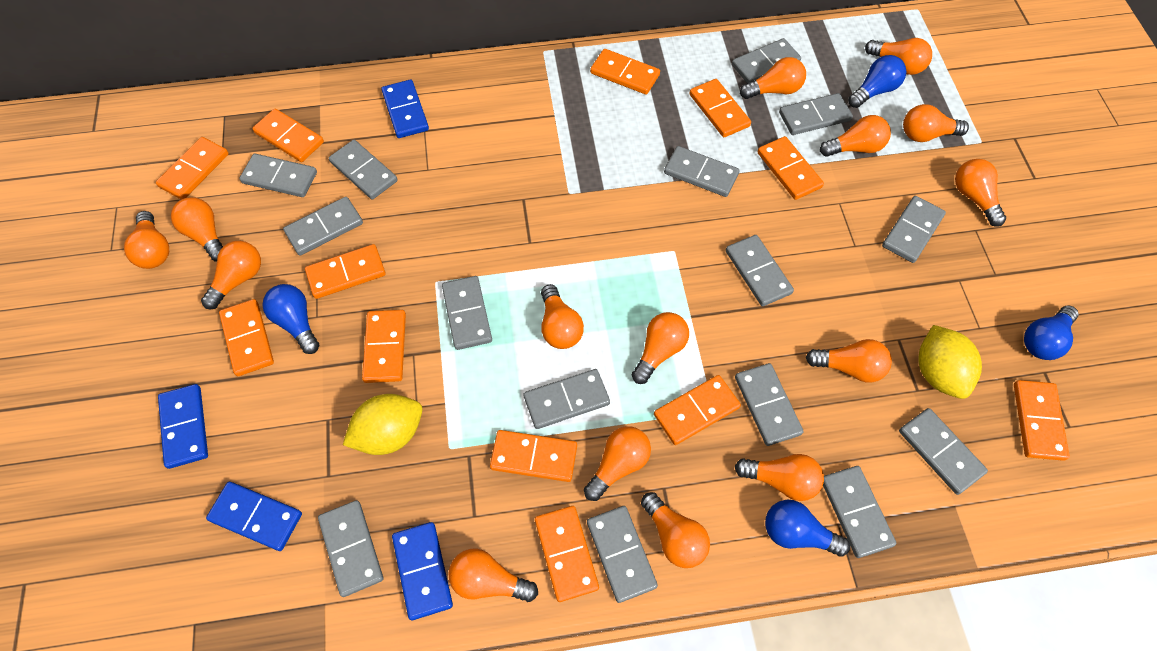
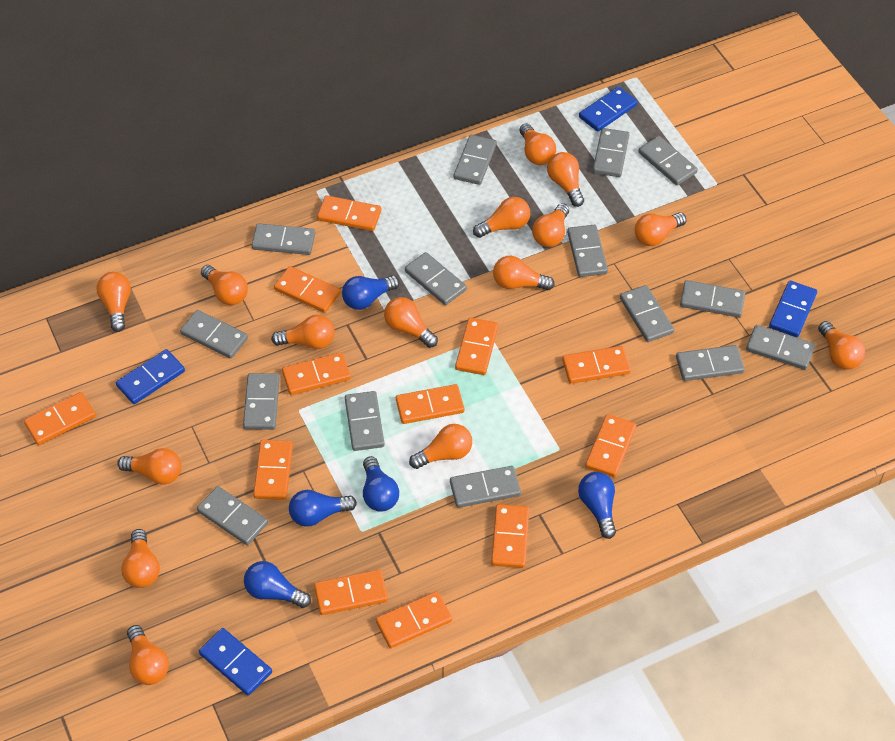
blue light bulb: 4 -> 5
yellow lemon: 2 -> 0

